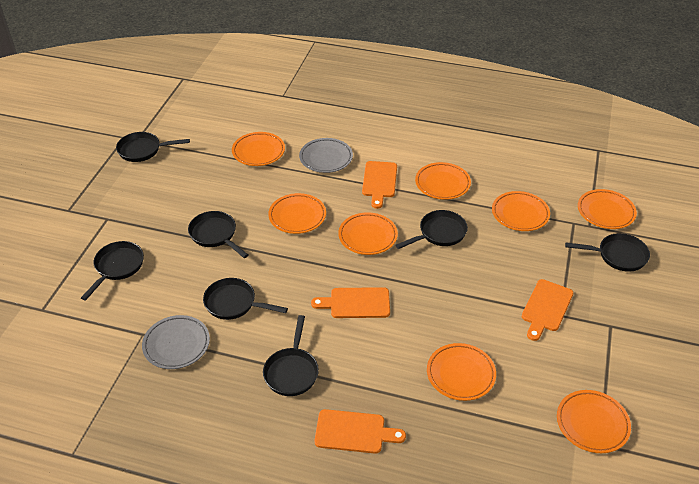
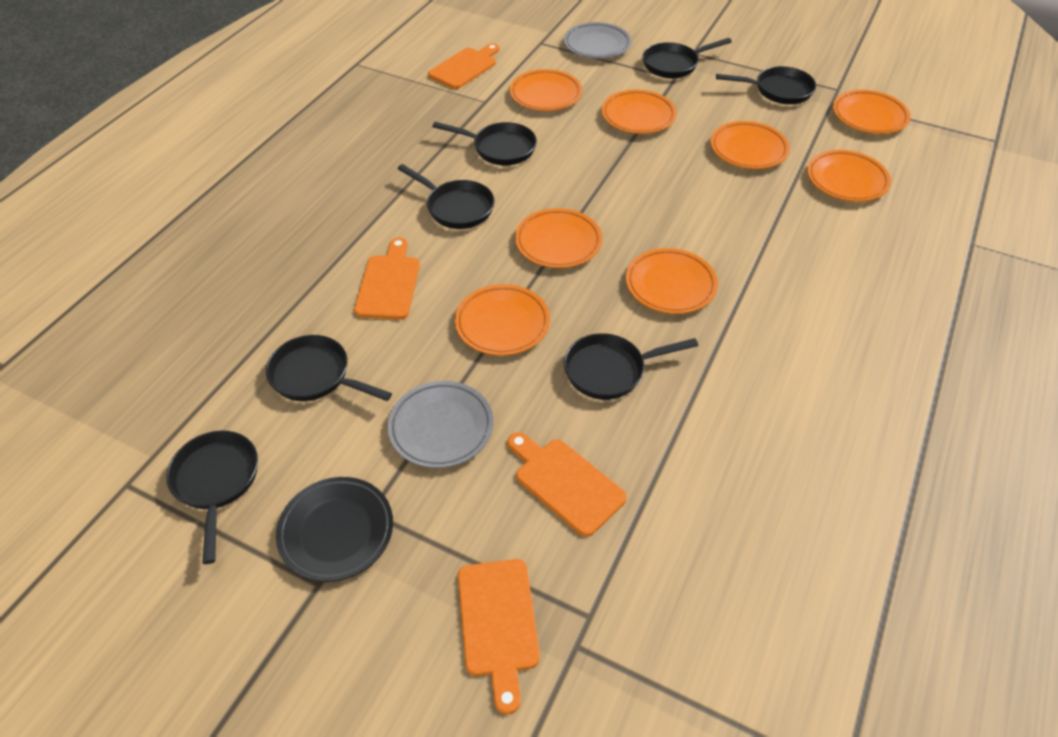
black plate: 0 -> 1

